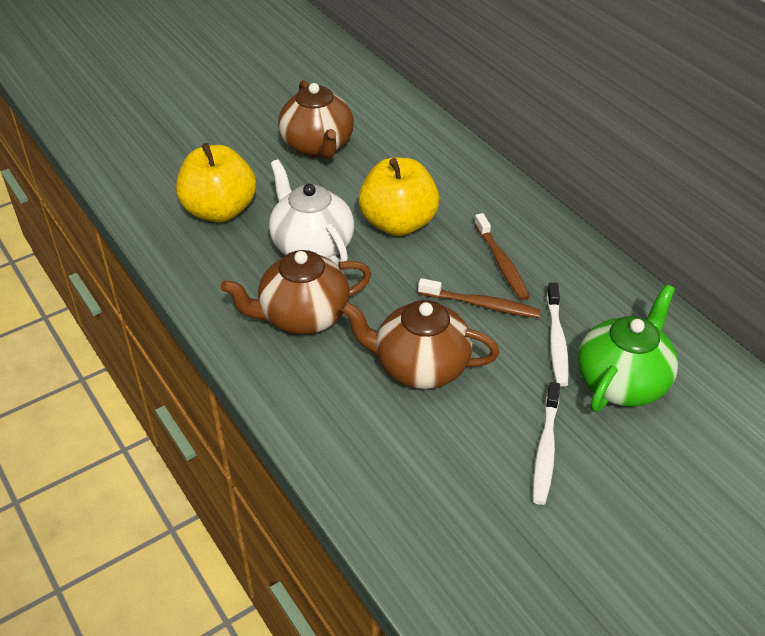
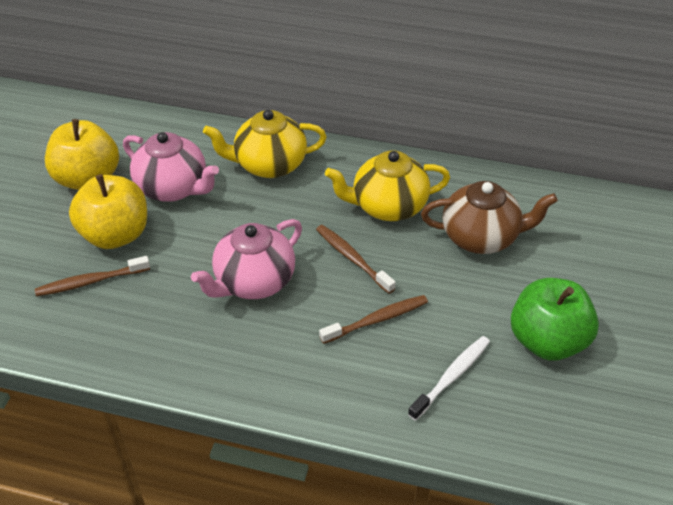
brown teapot: 3 -> 1
brown toothbrush: 2 -> 3
green apple: 0 -> 1
green teapot: 1 -> 0
pink teapot: 0 -> 2
white teapot: 1 -> 0
white toothbrush: 2 -> 1
yellow teapot: 0 -> 2

